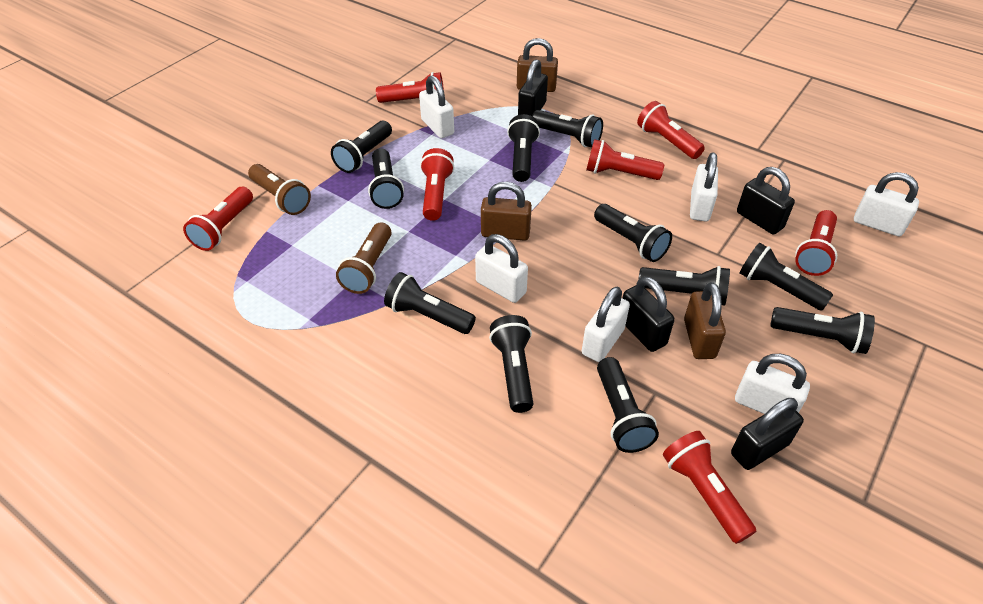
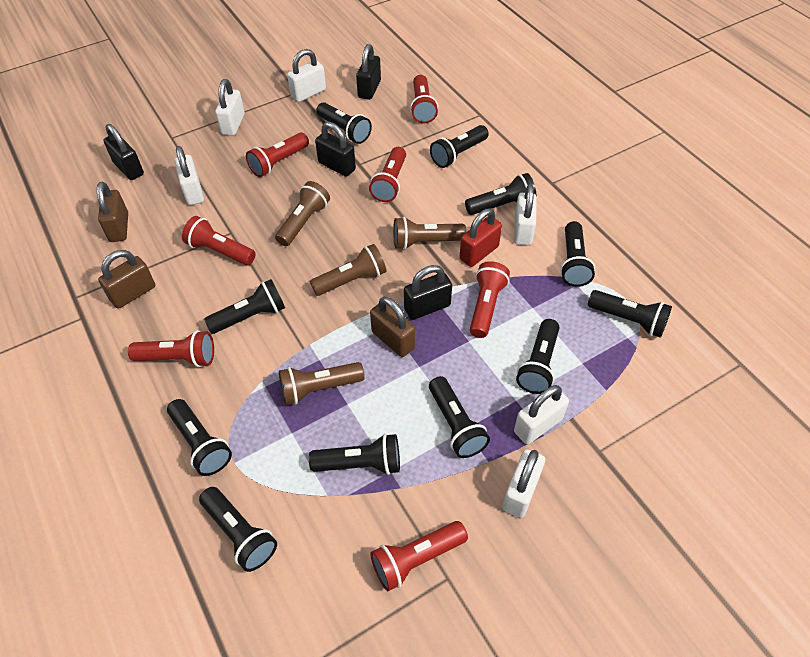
brown flashlight: 2 -> 4
red padlock: 0 -> 1

